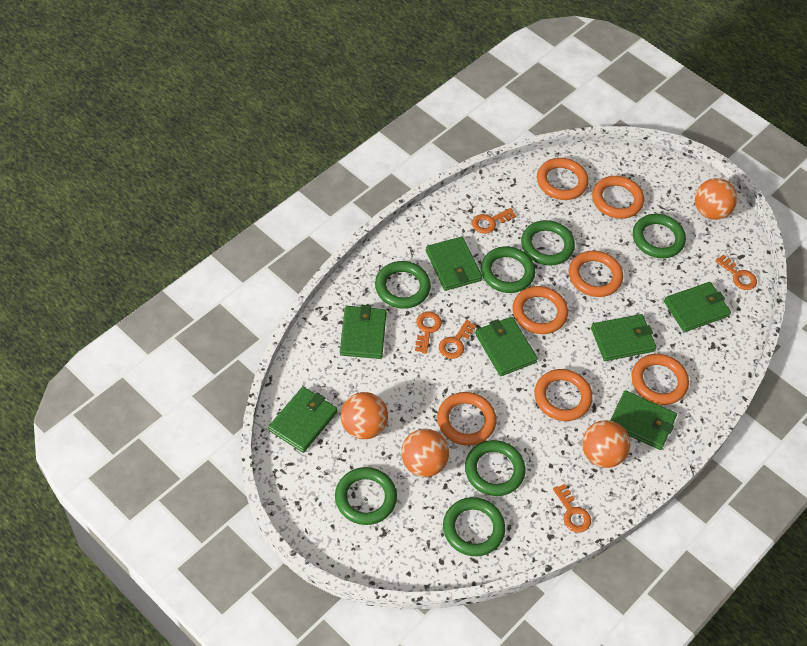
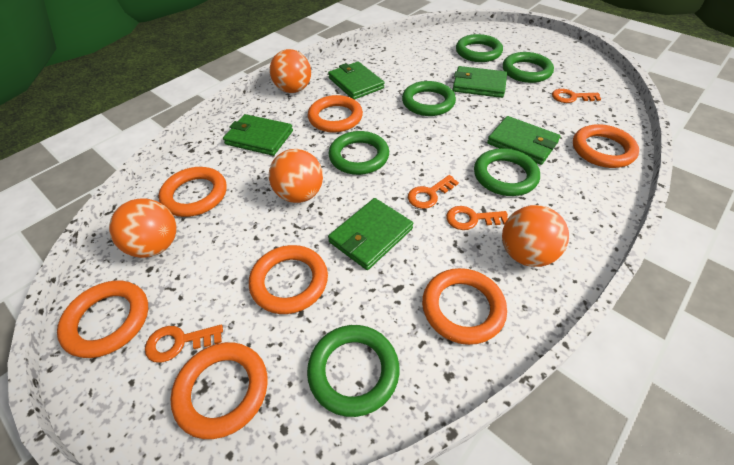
green ring: 7 -> 6
green wallet: 7 -> 5
orange key: 5 -> 4

